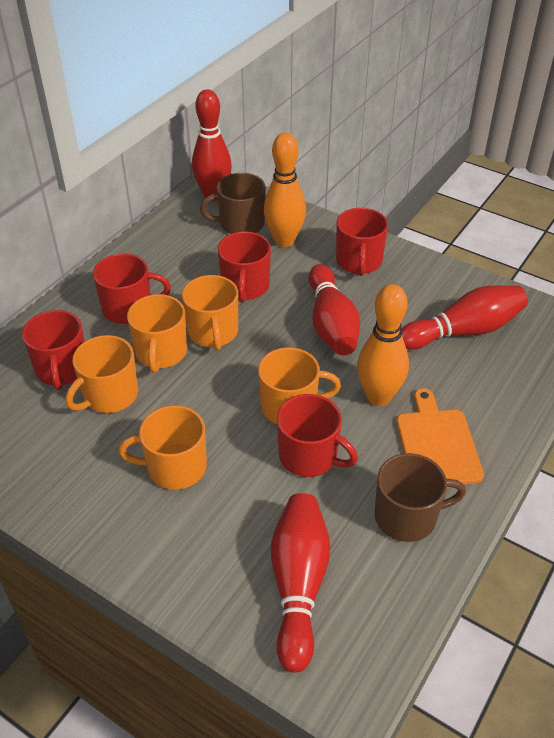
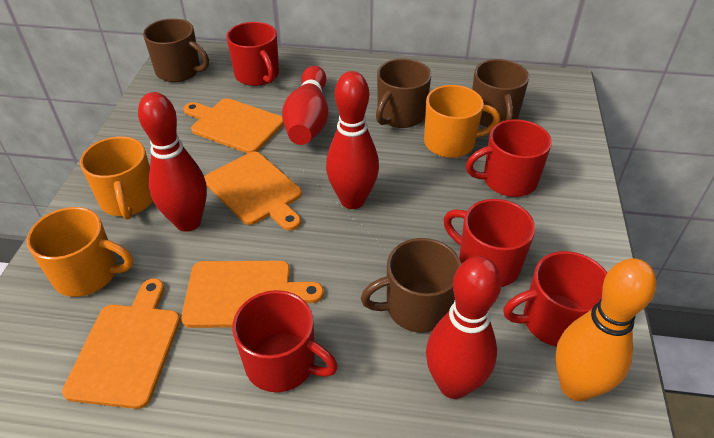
brown mug: 2 -> 4
orange bowling pin: 2 -> 1
orange cutting board: 1 -> 4
orange mug: 5 -> 3

